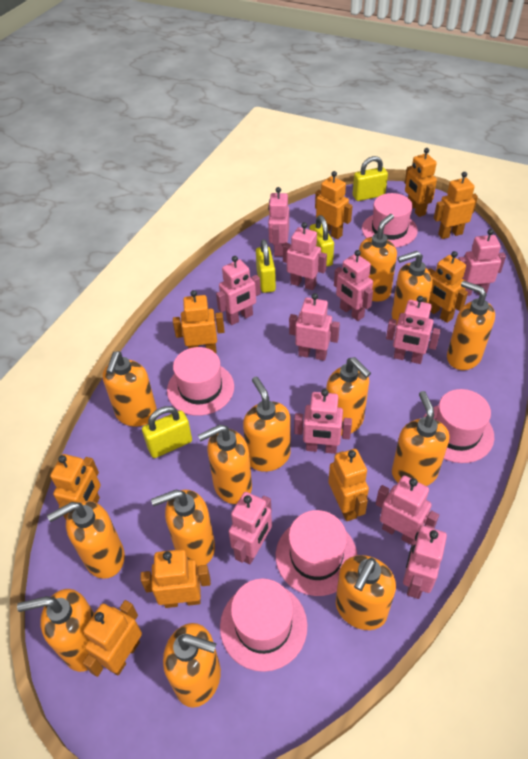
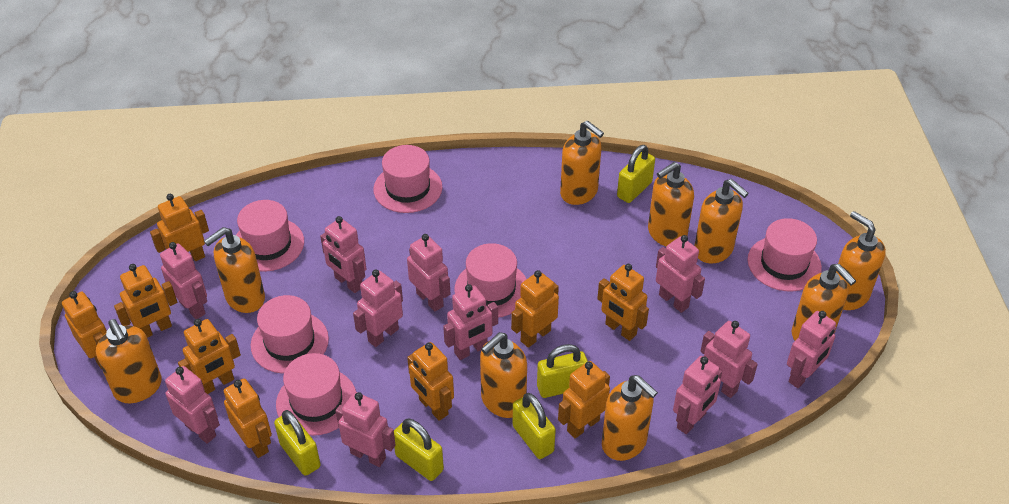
orange soap dispenser: 13 -> 9
pink hat: 5 -> 6
yellow padlock: 4 -> 5

